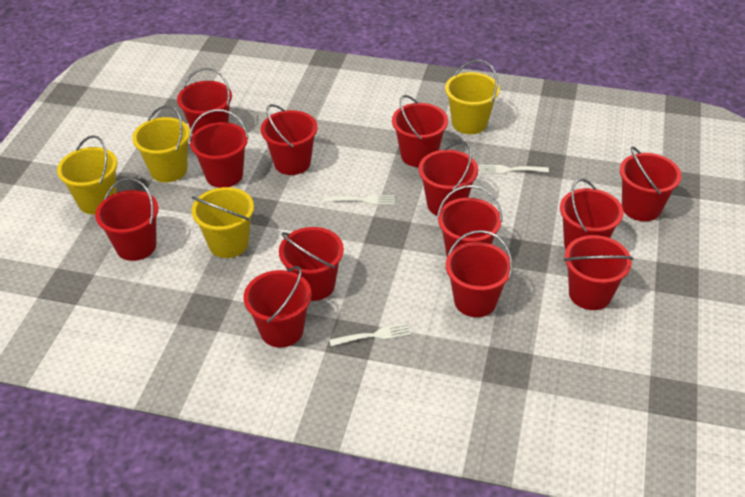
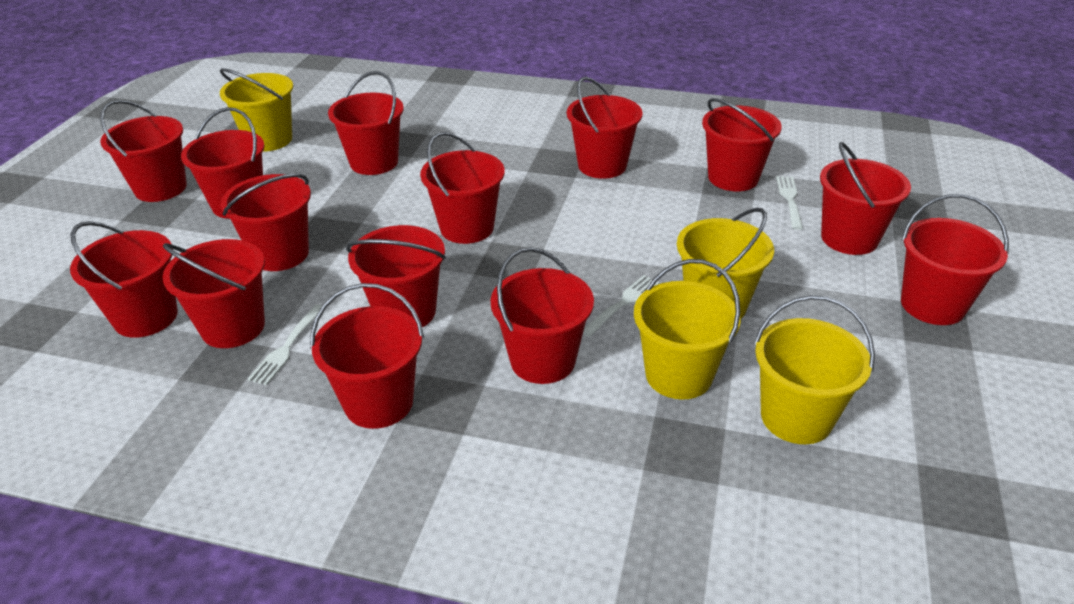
red bucket: 13 -> 14

